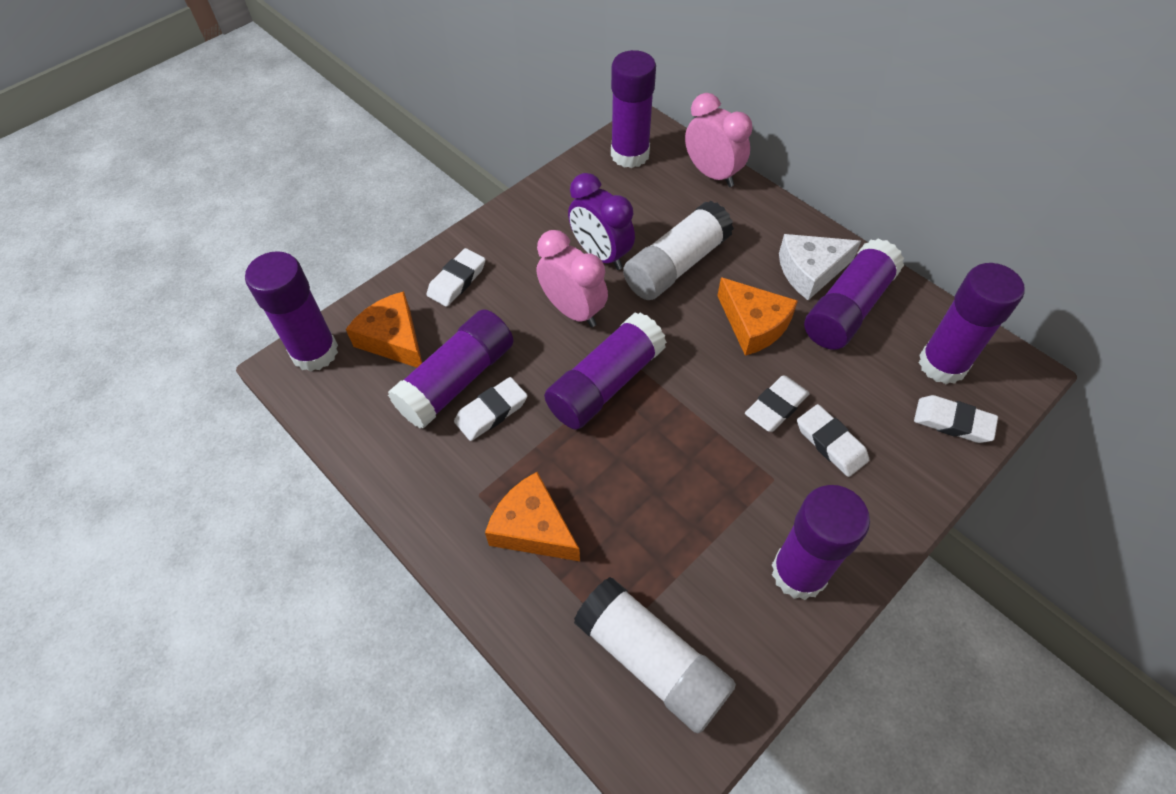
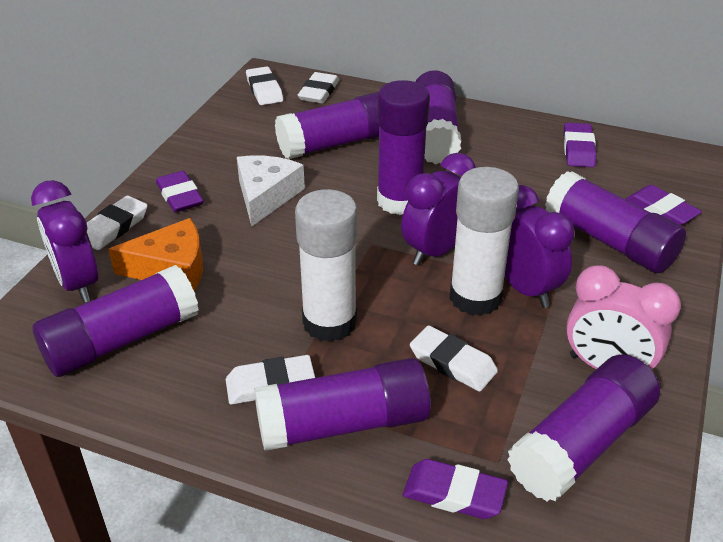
orange cheese: 3 -> 1
pink clock: 2 -> 1
purple clock: 1 -> 3
purple eraser: 0 -> 4

